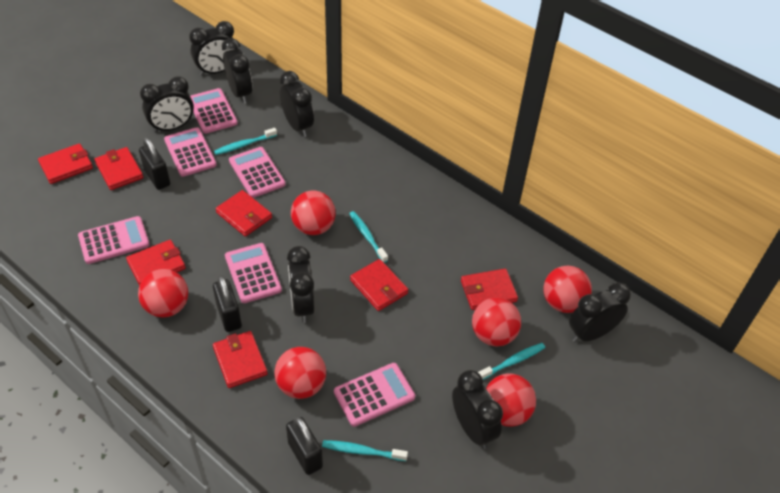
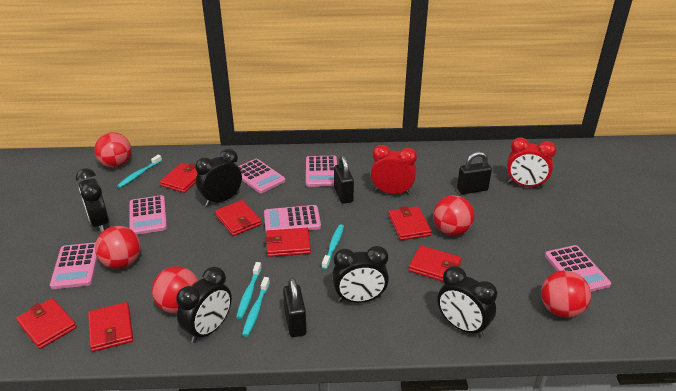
black clock: 7 -> 5
red ball: 6 -> 5
red clock: 0 -> 2

